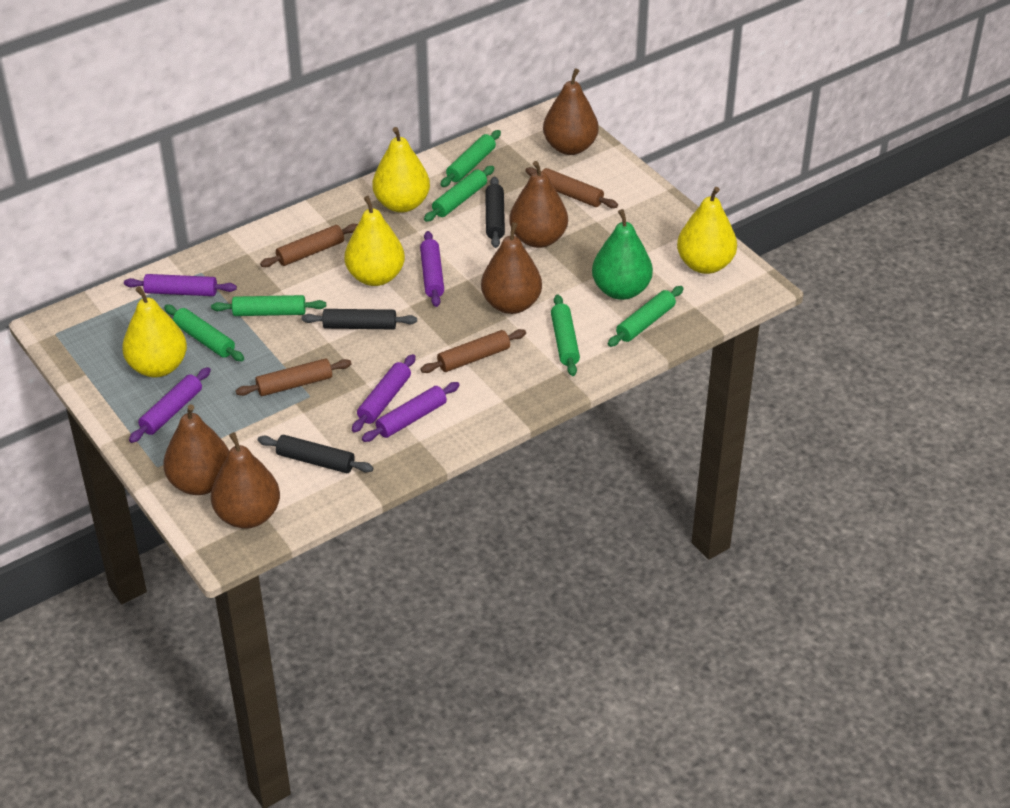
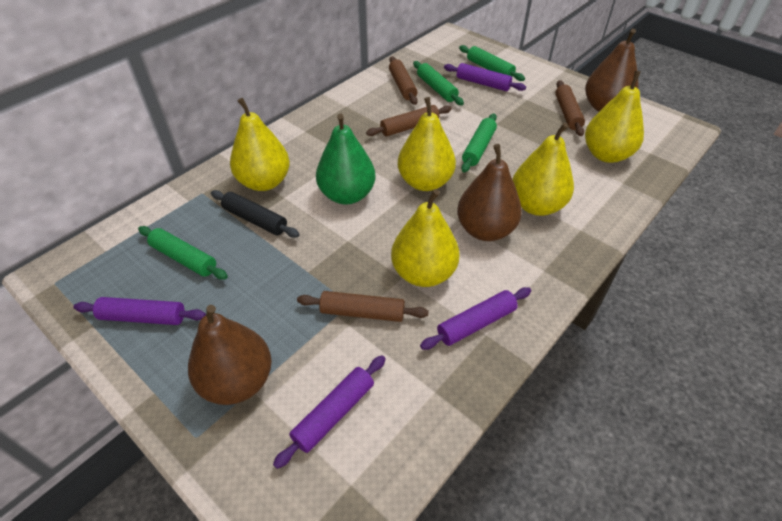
black rolling pin: 3 -> 1
brown pear: 5 -> 3
green rolling pin: 6 -> 4
purple rolling pin: 5 -> 4
yellow pear: 4 -> 5

